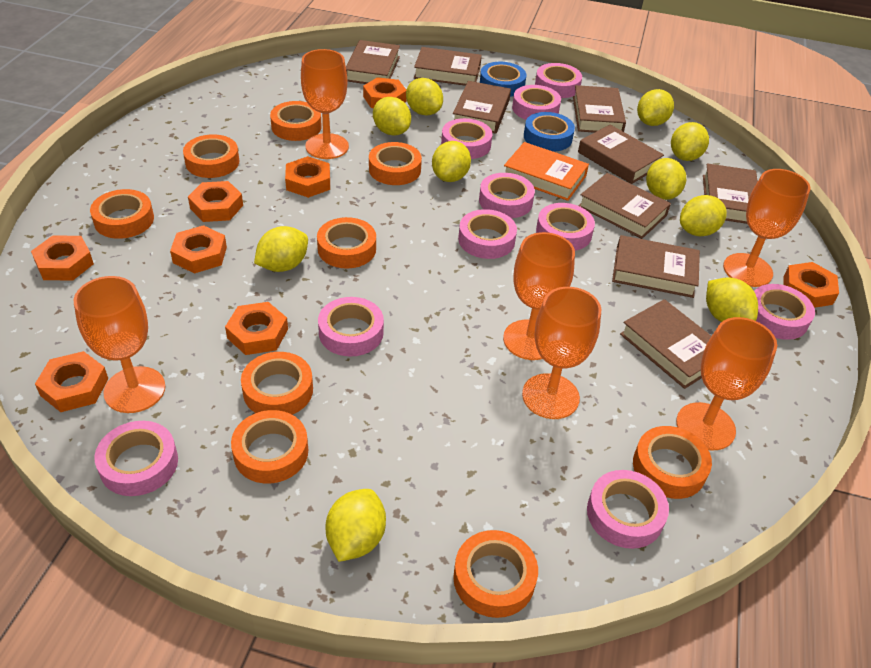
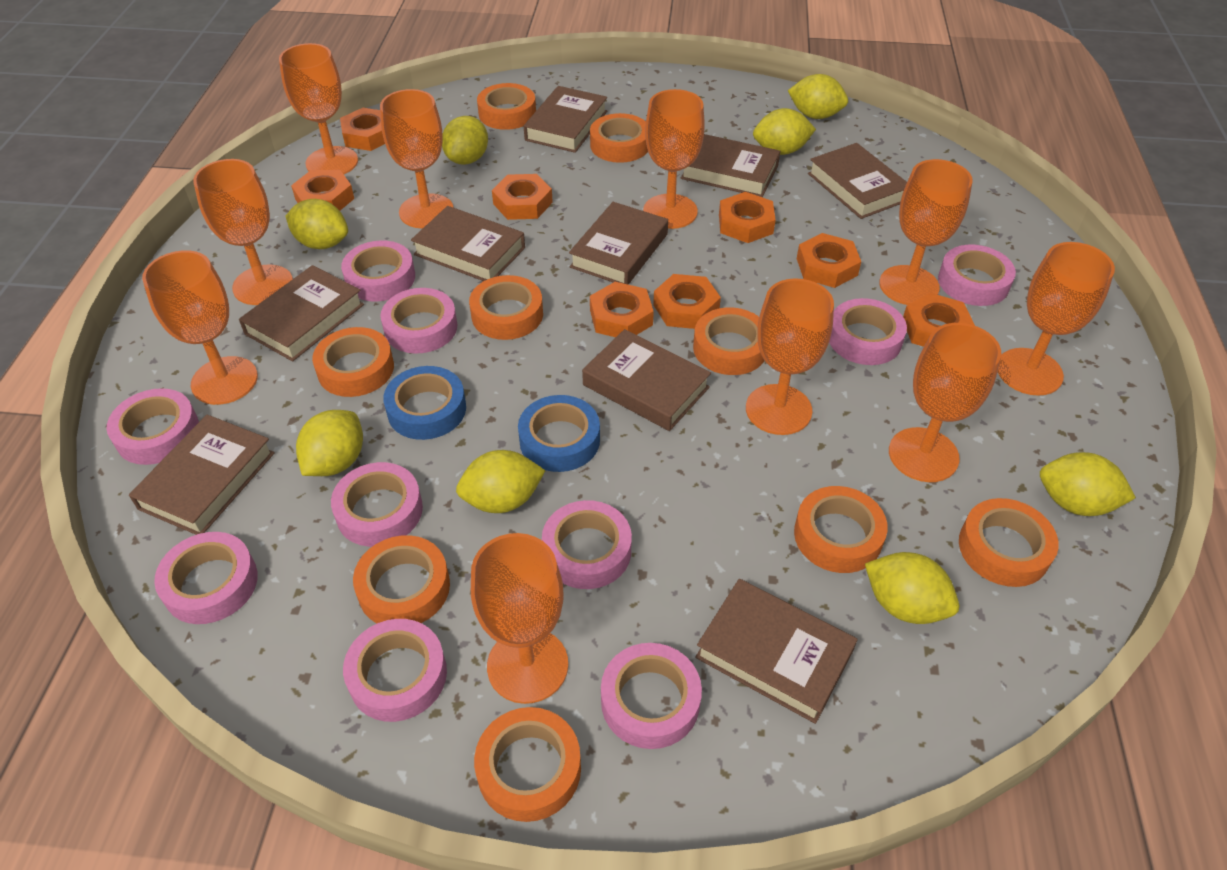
orange book: 1 -> 0
orange goblet: 6 -> 10
yellow lemon: 10 -> 8

